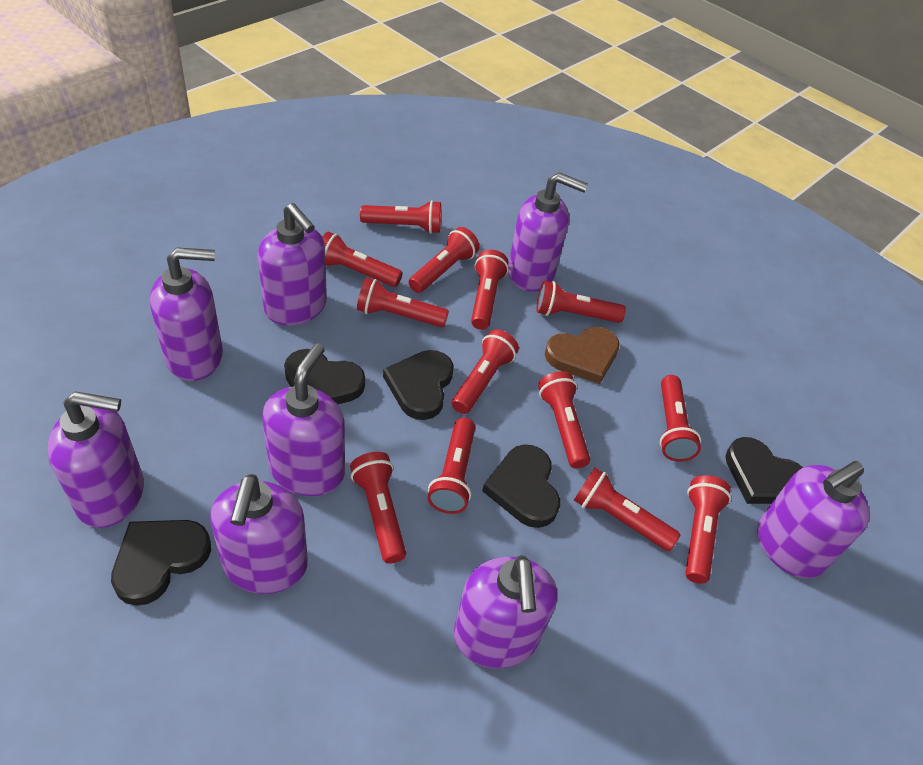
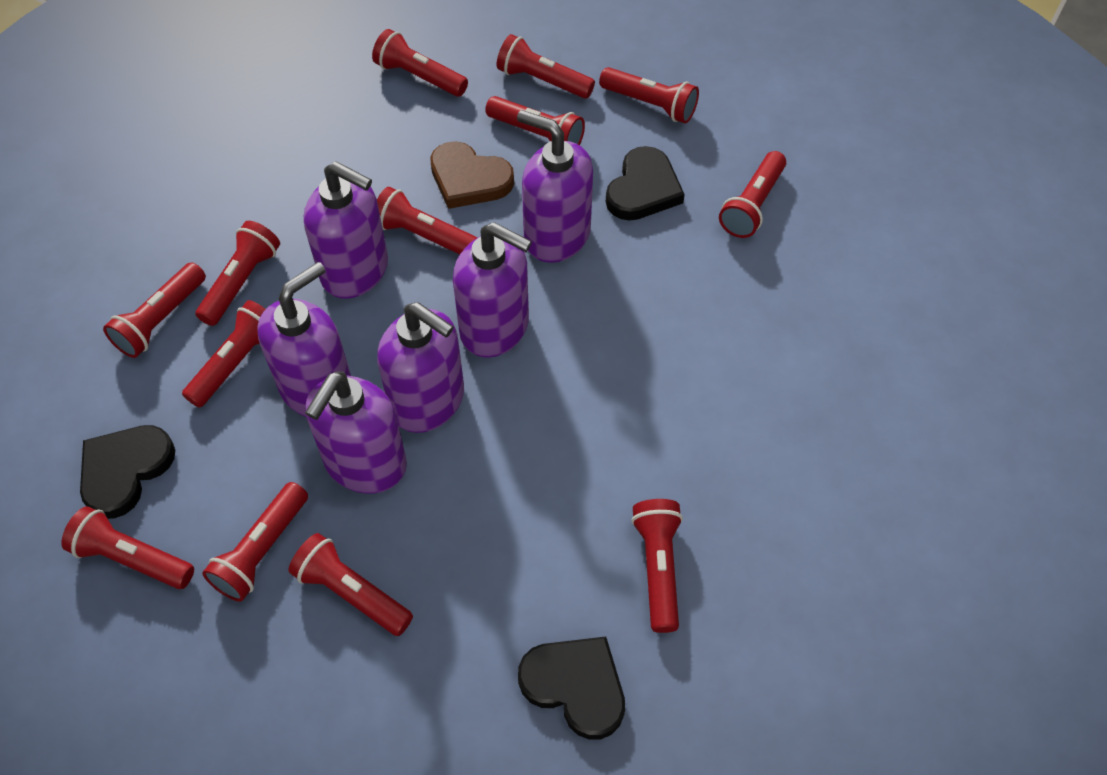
black heart: 5 -> 3
purple soap dispenser: 8 -> 6

